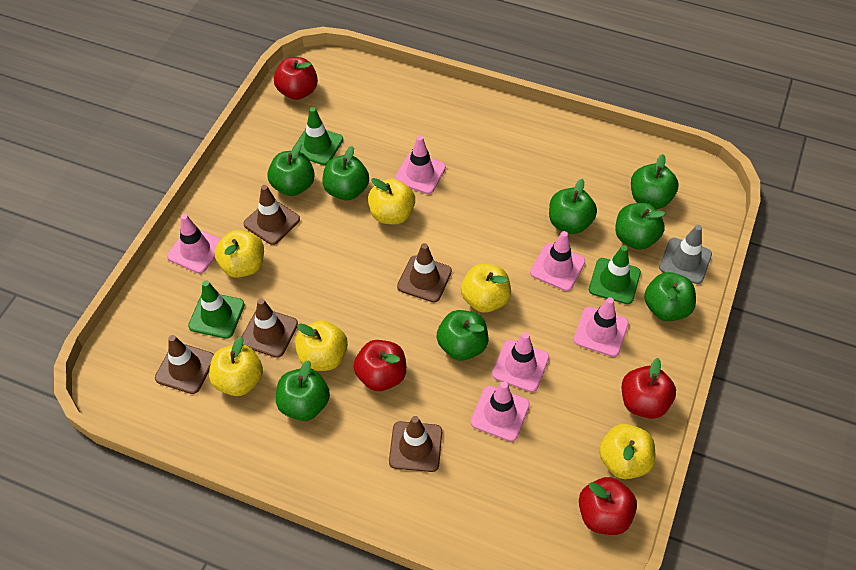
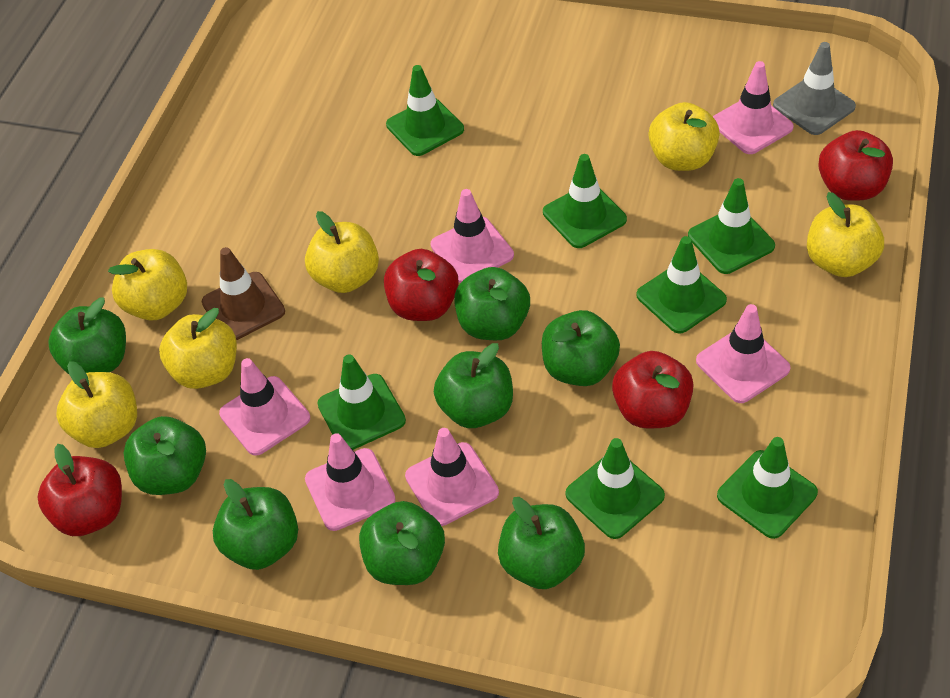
brown traffic cone: 5 -> 1
green traffic cone: 3 -> 7

